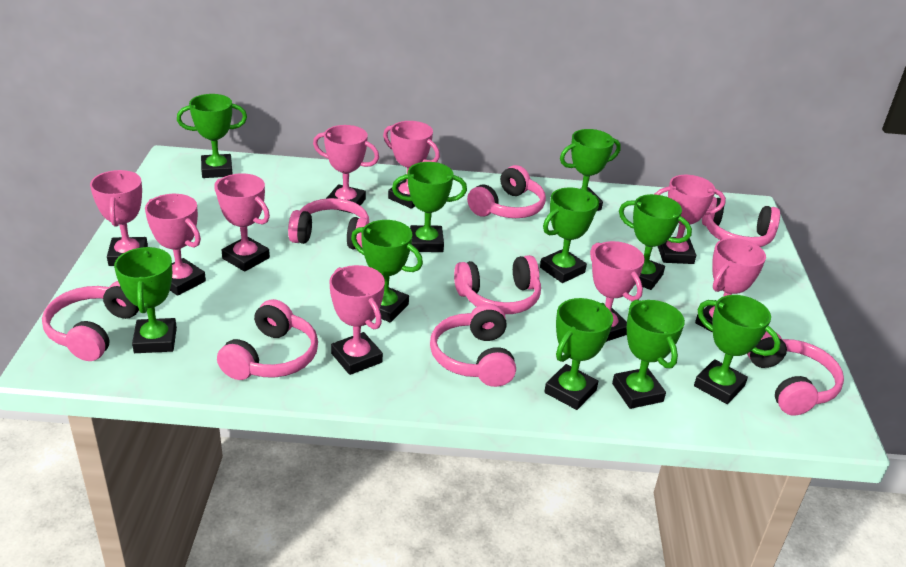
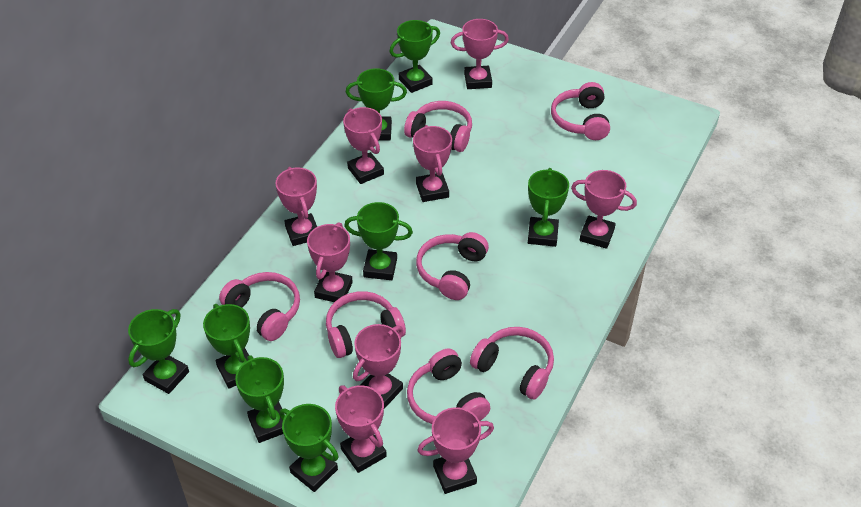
green trophy: 10 -> 8
pink headphones: 8 -> 7

